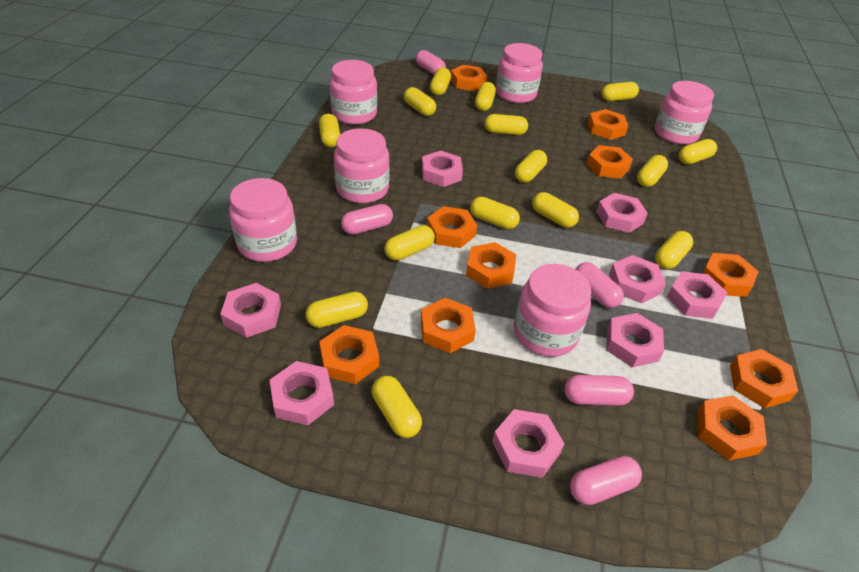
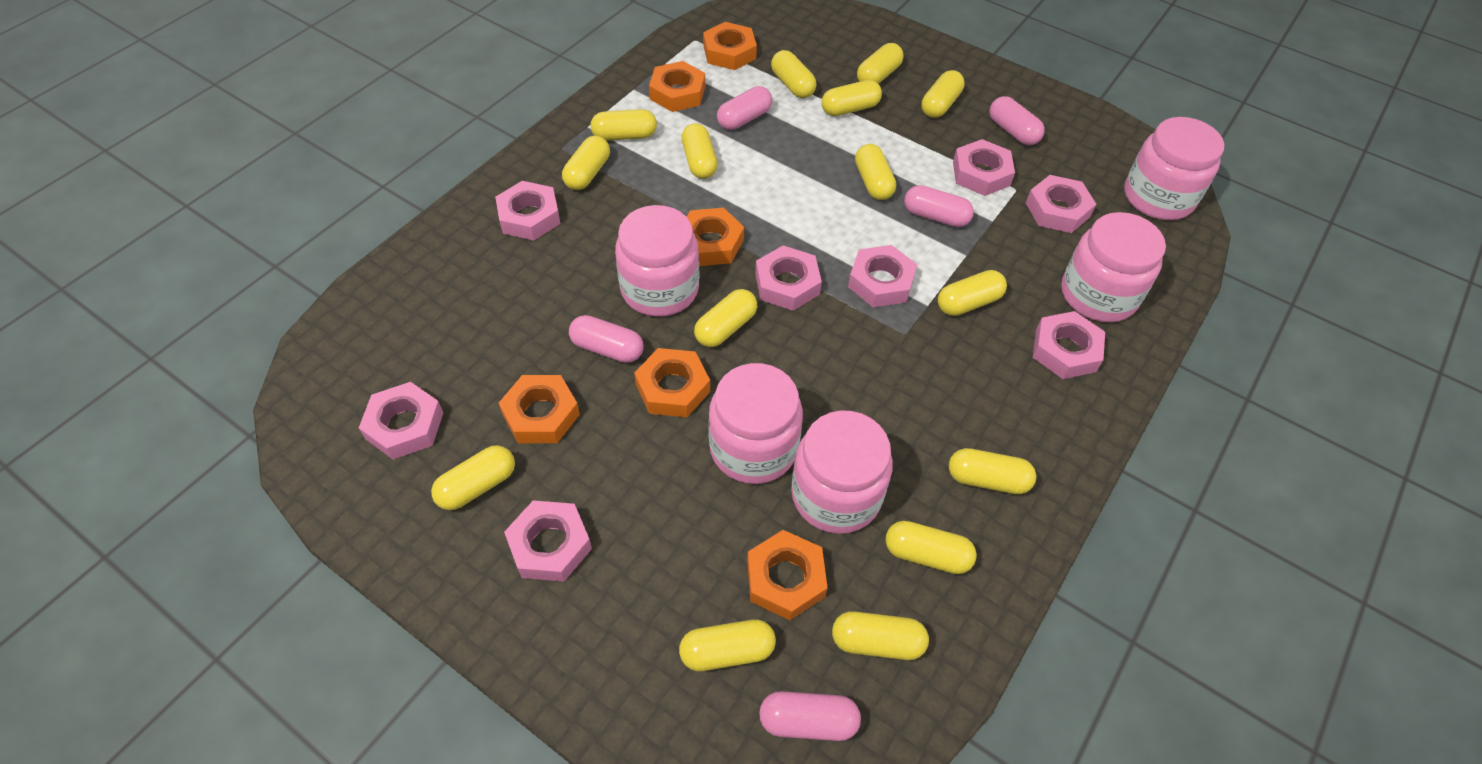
orange nut: 10 -> 6
pink jar: 6 -> 5

